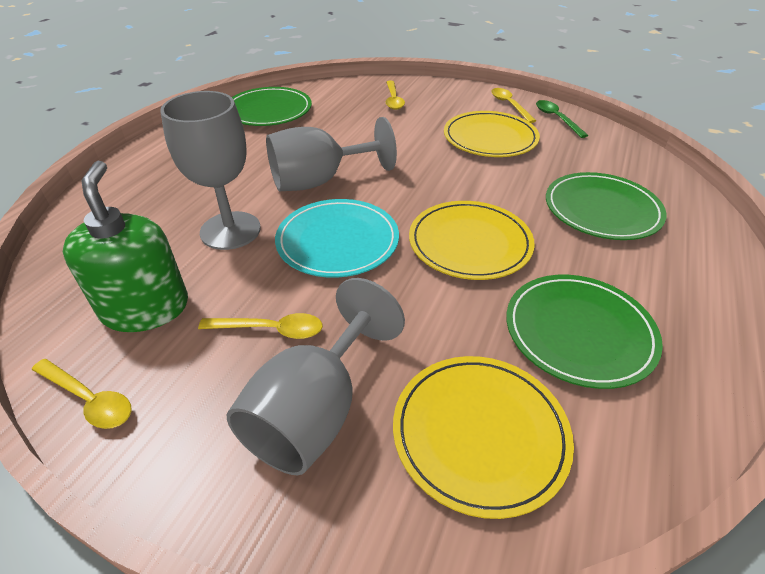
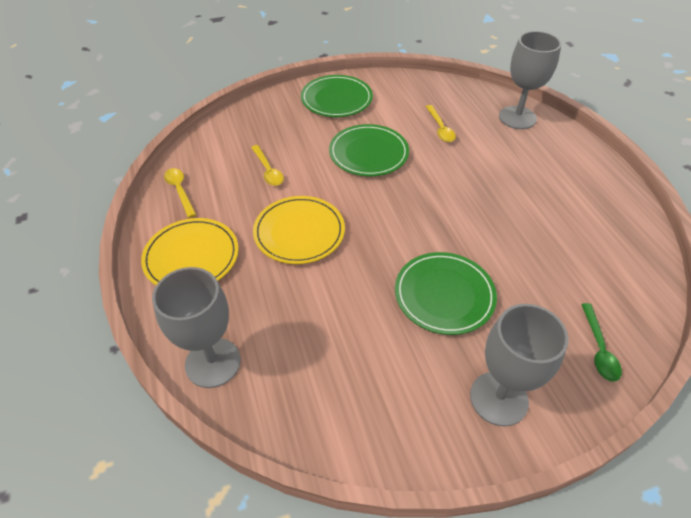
green soap dispenser: 1 -> 0
turquoise plate: 1 -> 0
yellow plate: 3 -> 2
yellow spoon: 4 -> 3

